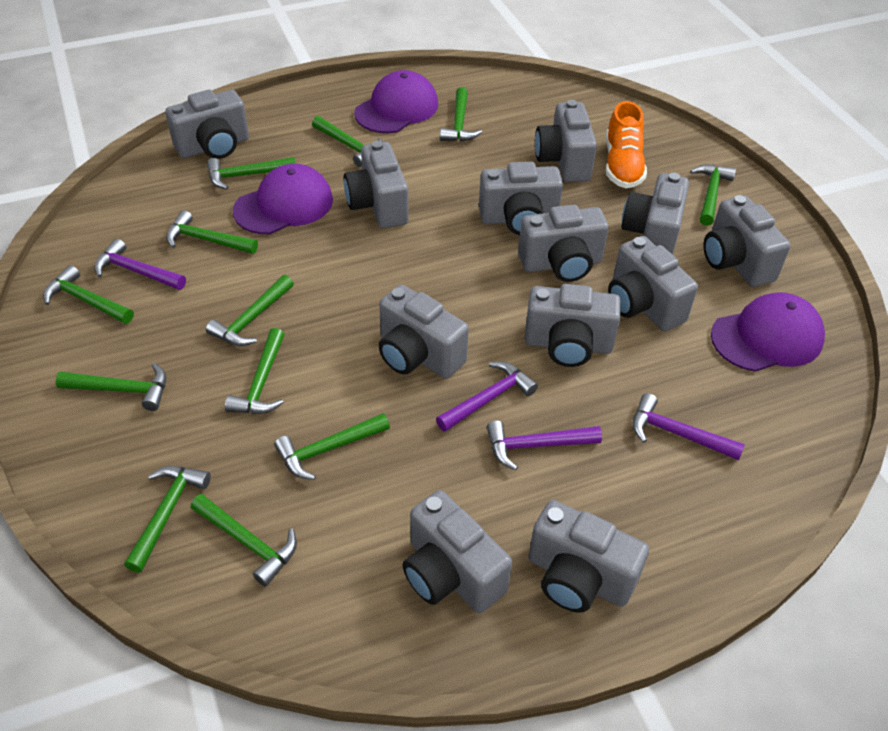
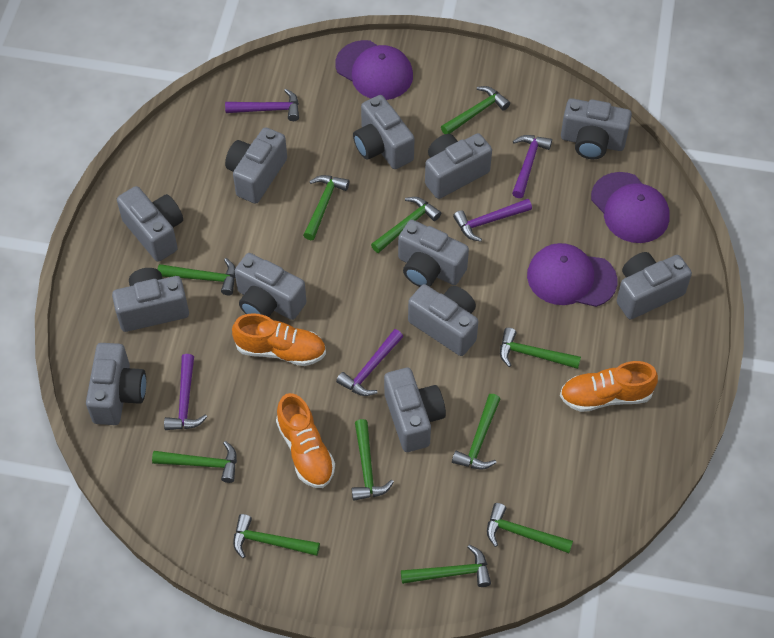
green hammer: 12 -> 11
orange shoe: 1 -> 3
purple hammer: 4 -> 5

